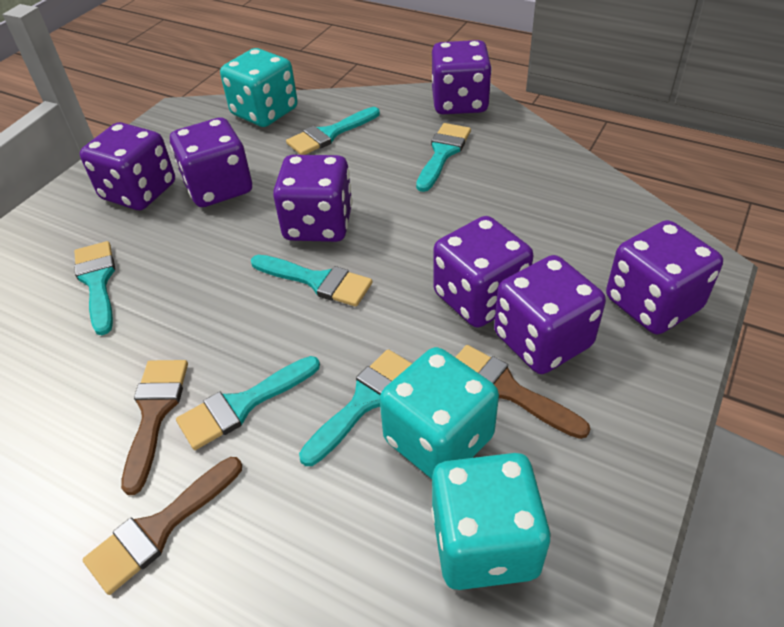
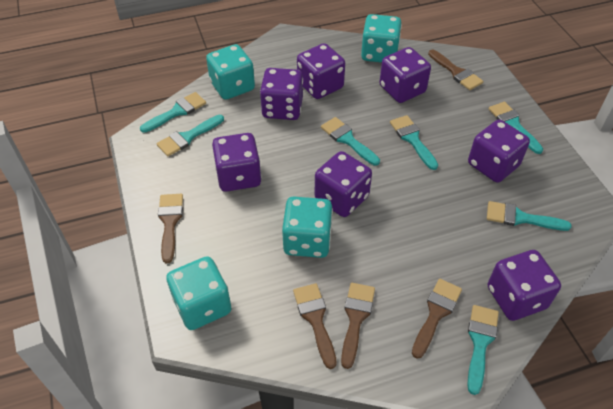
brown brush: 3 -> 5
turquoise brush: 6 -> 7
turquoise dice: 3 -> 4

